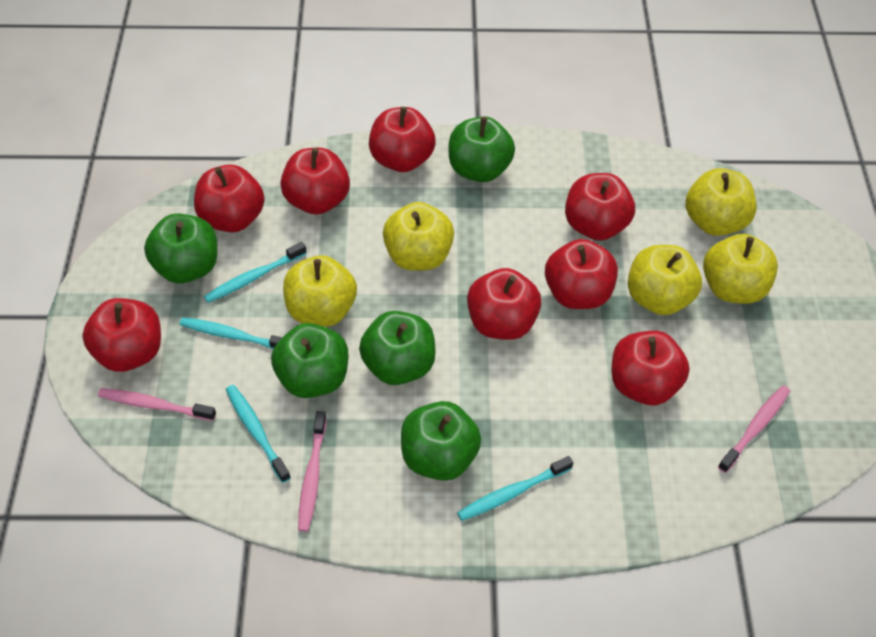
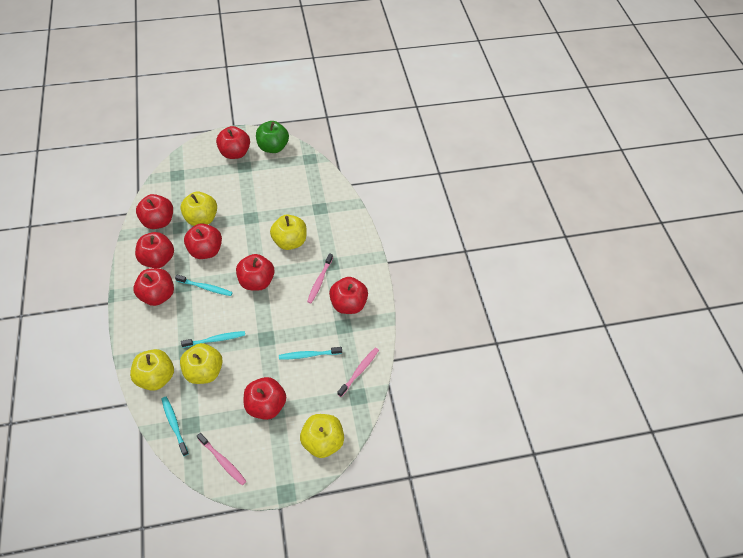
green apple: 5 -> 1

